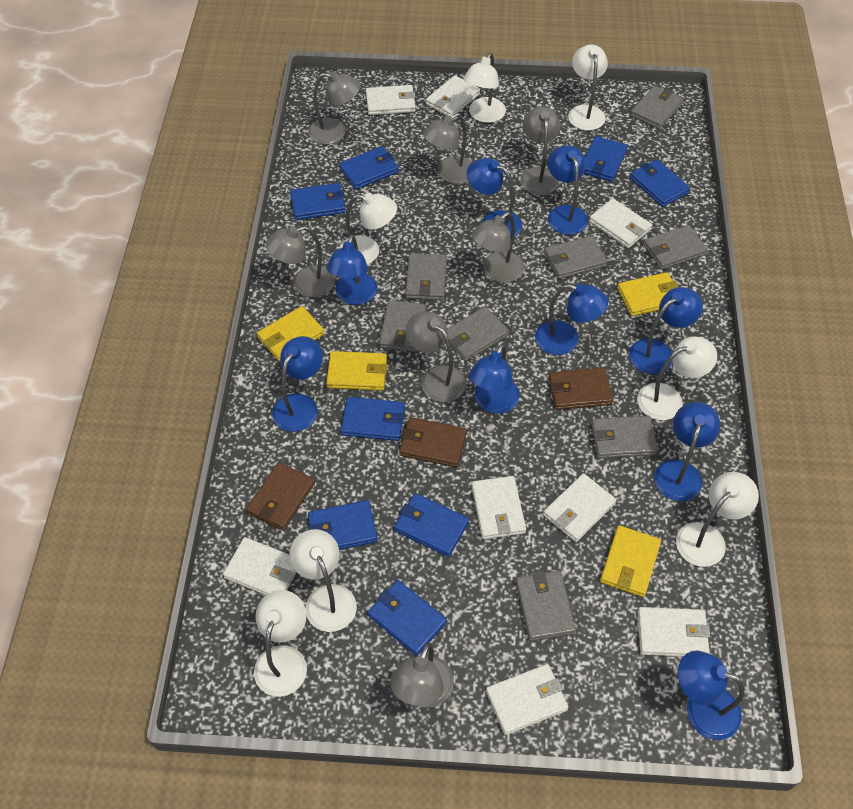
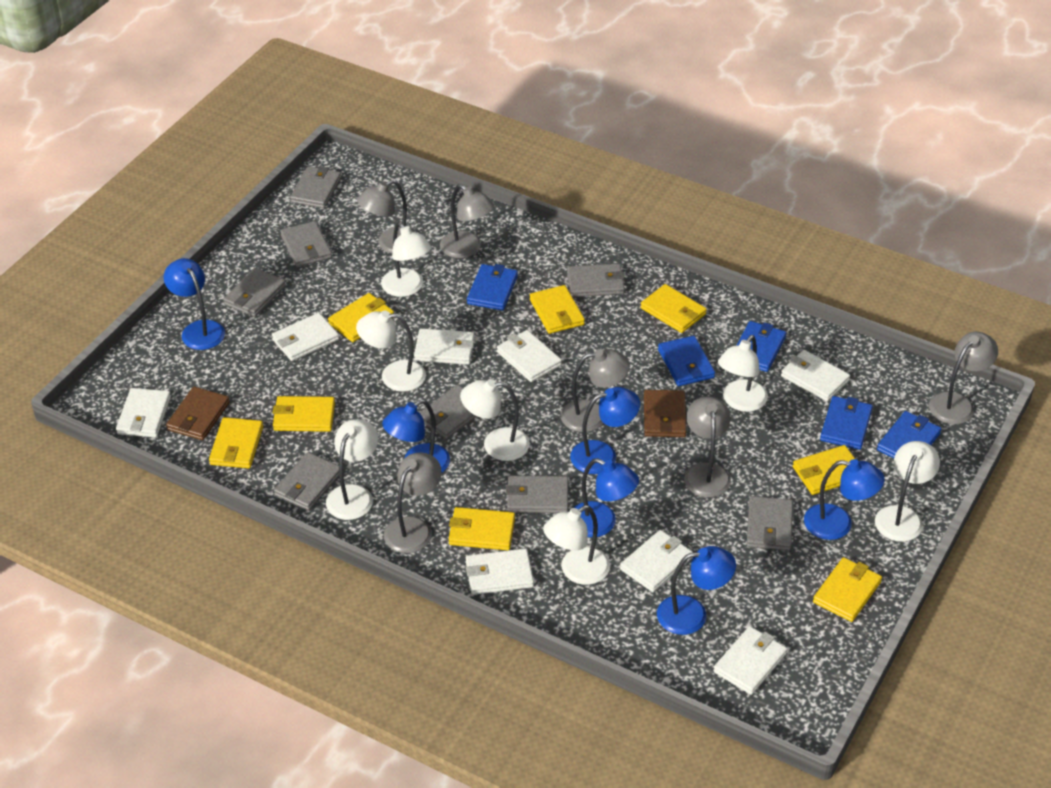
blue lamp: 9 -> 6
blue wallet: 8 -> 5
brown wallet: 3 -> 2
grey lamp: 7 -> 6
yellow wallet: 4 -> 8

